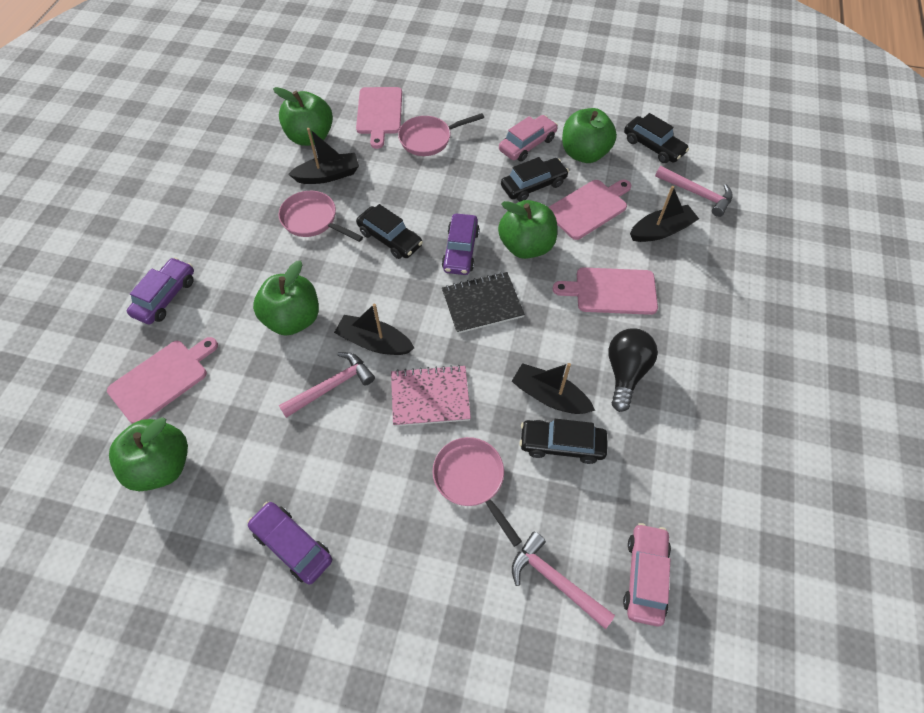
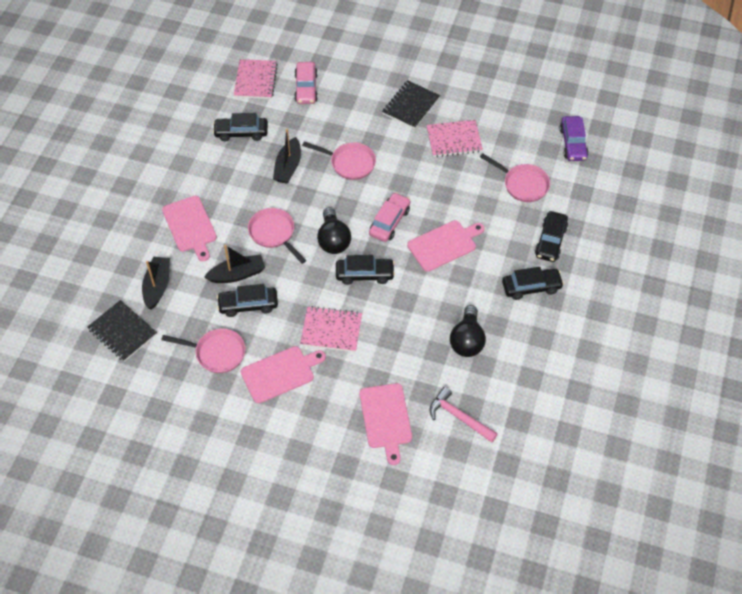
black boat: 4 -> 3
black car: 4 -> 5
black light bulb: 1 -> 2
black notebook: 1 -> 2
green apple: 5 -> 0
pink hammer: 3 -> 1
pink notebook: 1 -> 3
pink pan: 3 -> 4
purple car: 3 -> 1

